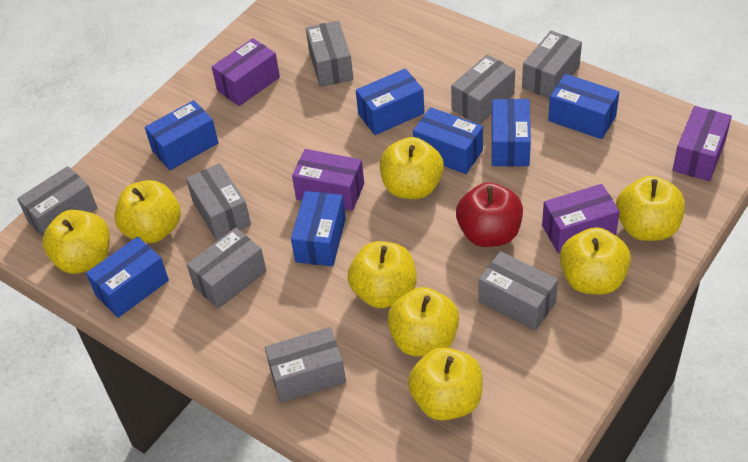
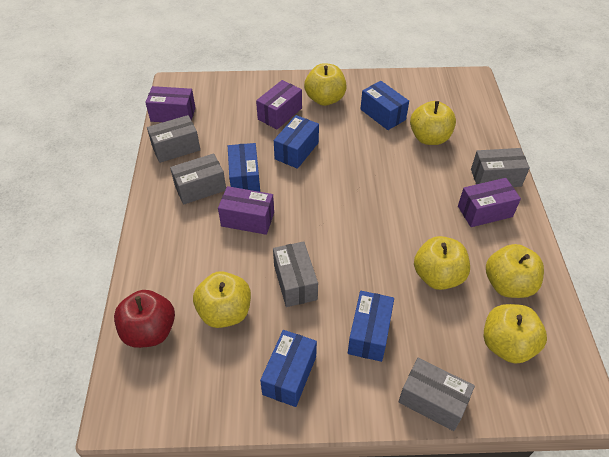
blue box: 7 -> 5
grey box: 8 -> 5
yellow apple: 8 -> 6

